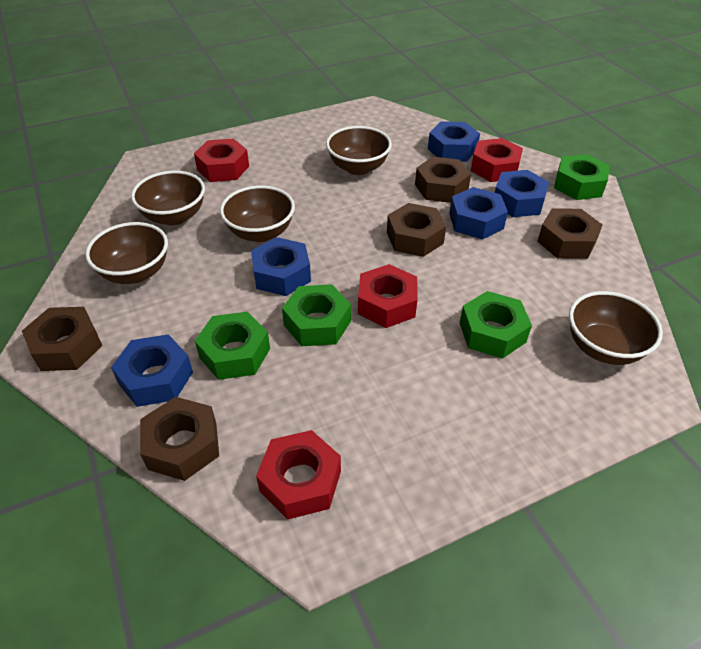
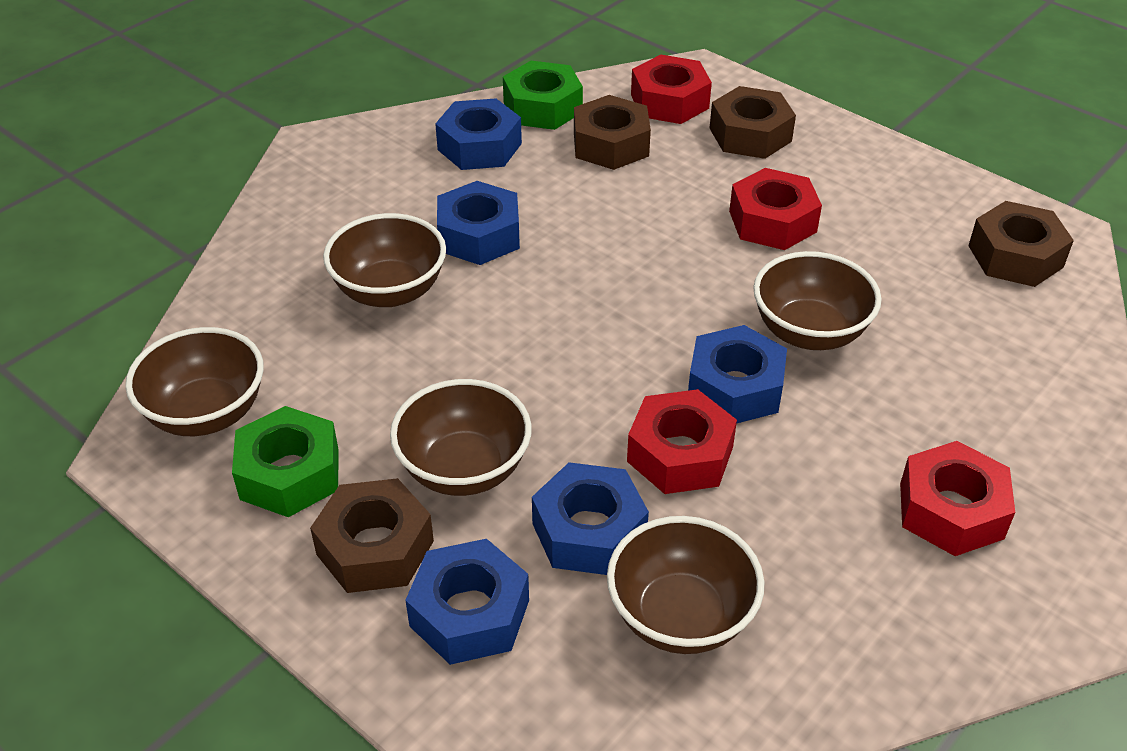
brown nut: 5 -> 4
green nut: 4 -> 2

